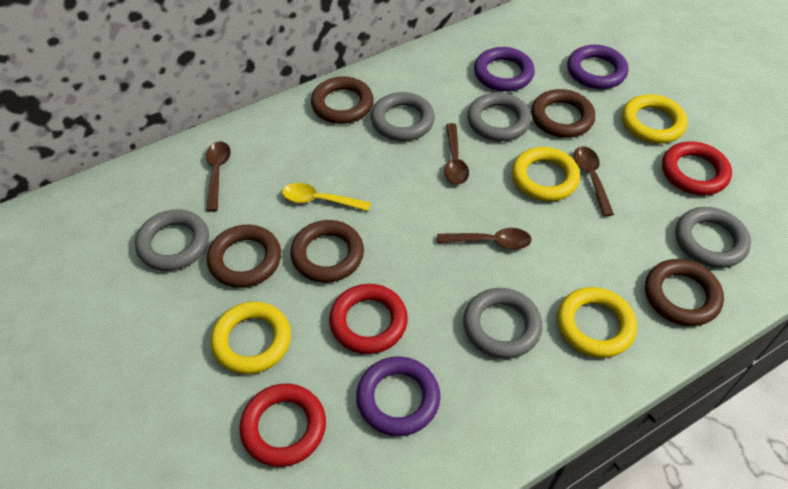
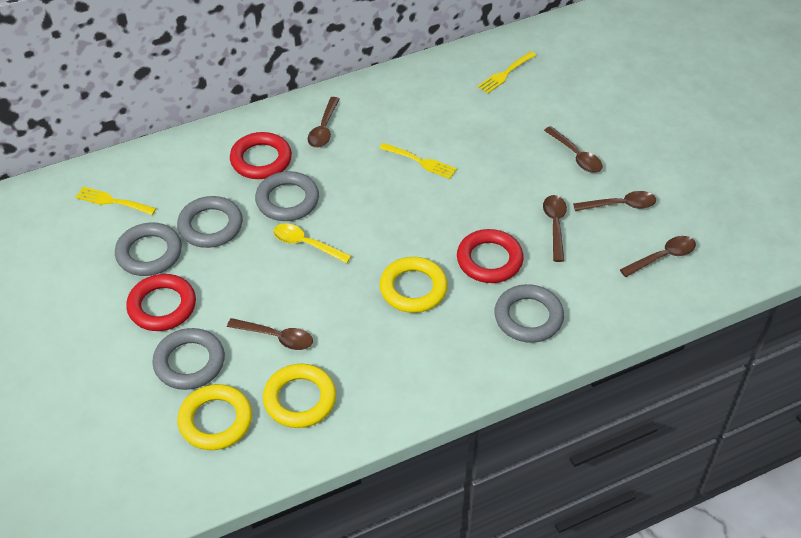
brown ring: 5 -> 0
brown spoon: 4 -> 6
purple ring: 3 -> 0
yellow fork: 0 -> 3
yellow ring: 4 -> 3

